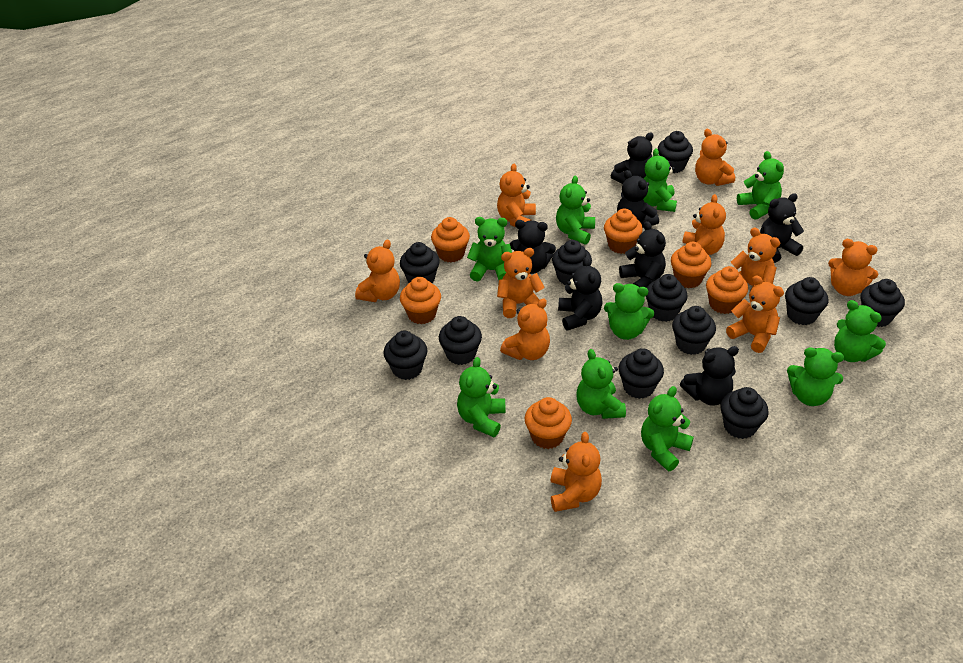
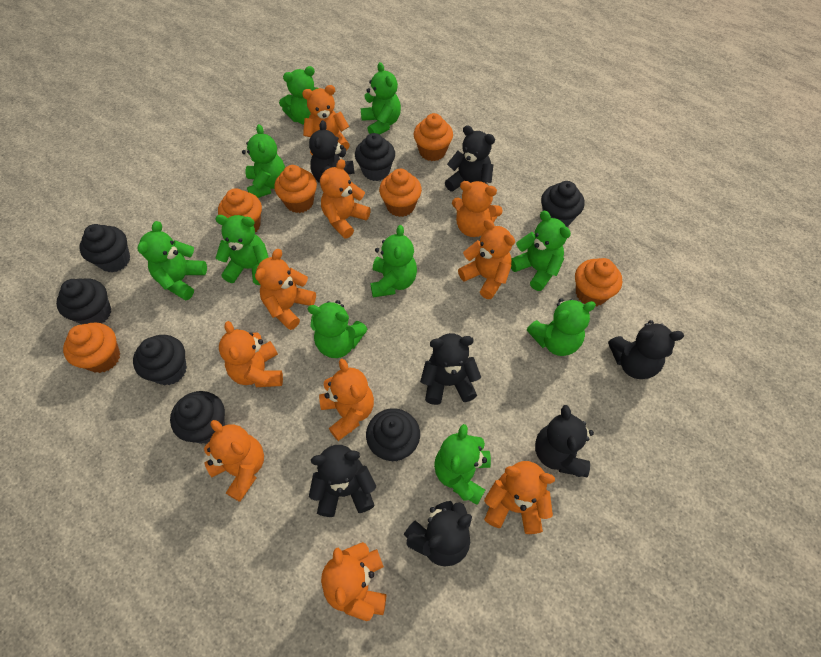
black cupcake: 11 -> 7

